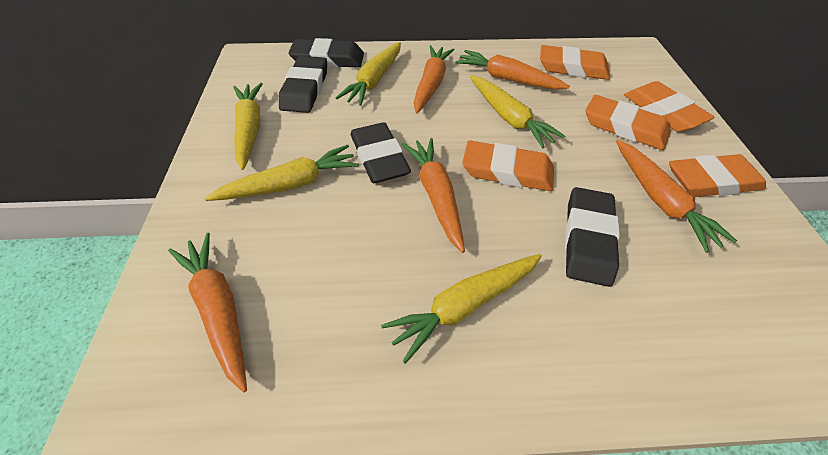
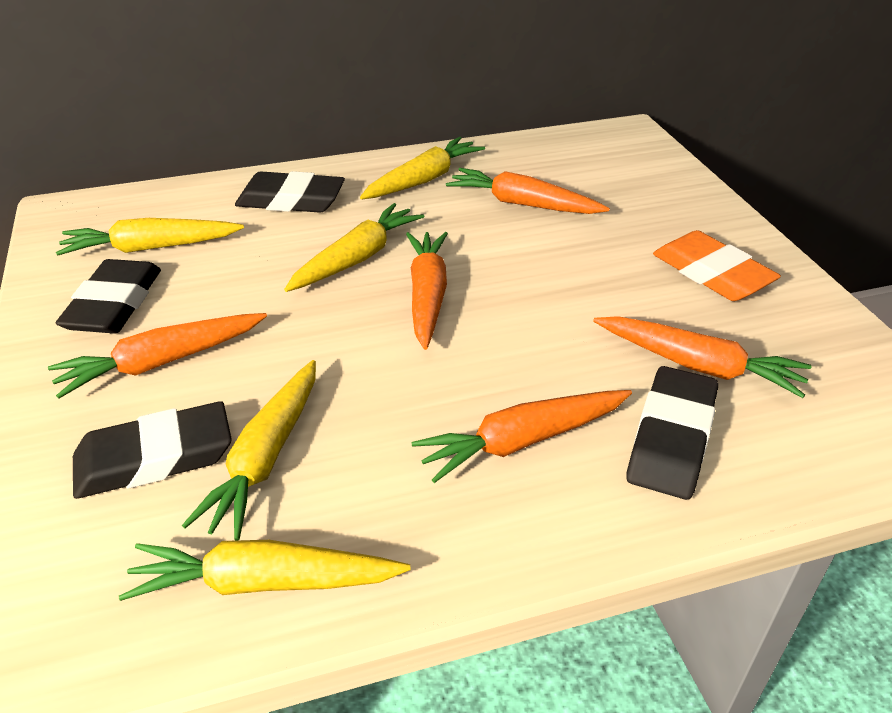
orange eraser: 5 -> 1

